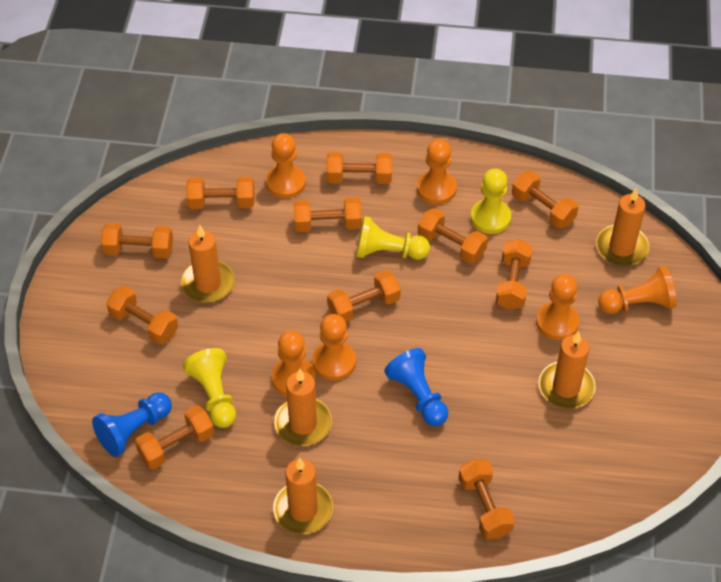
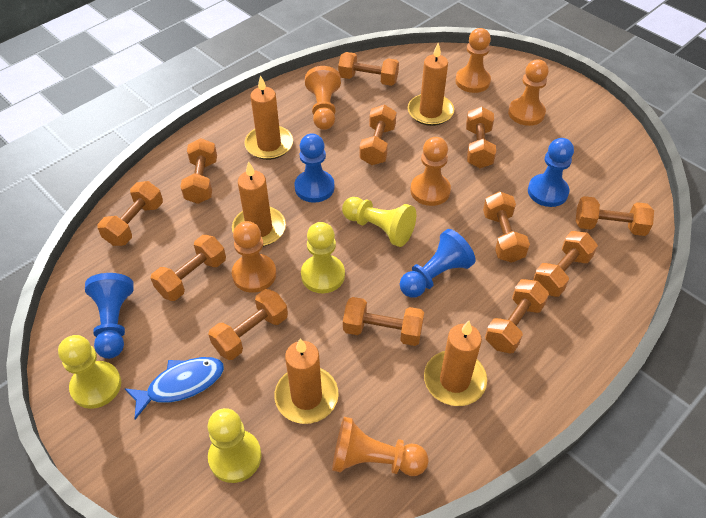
blue fish: 0 -> 1
blue pawn: 2 -> 4
orange dumbbell: 11 -> 12
yellow pawn: 3 -> 4

